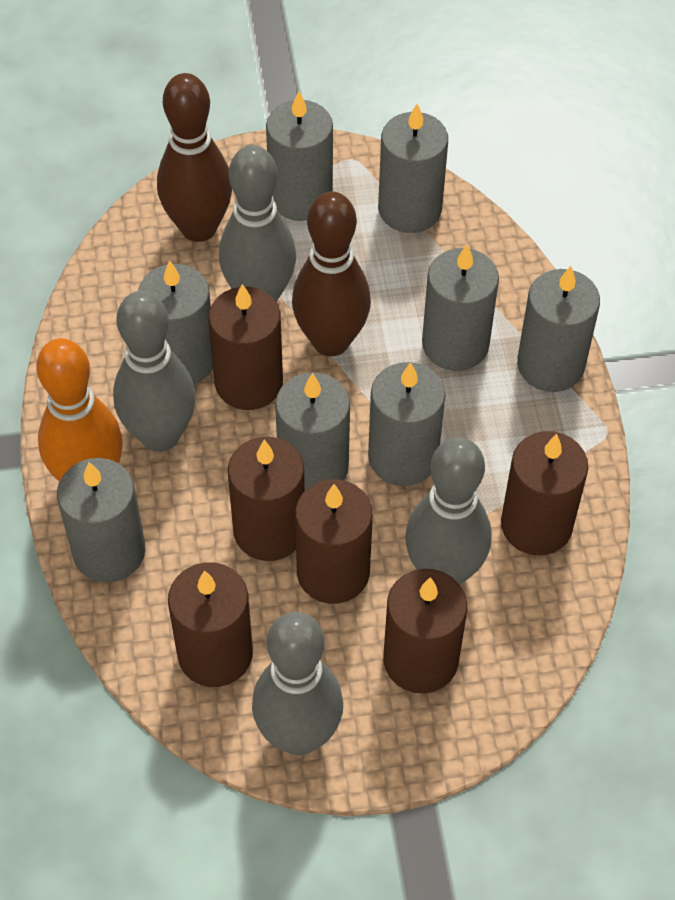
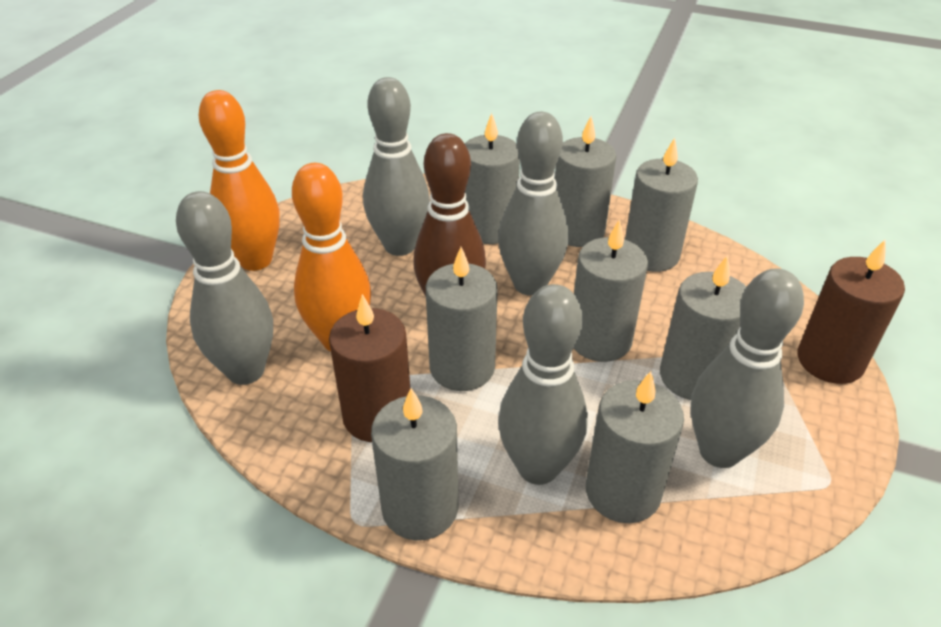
brown bowling pin: 2 -> 1
brown candle: 6 -> 2
grey bowling pin: 4 -> 5
orange bowling pin: 1 -> 2

